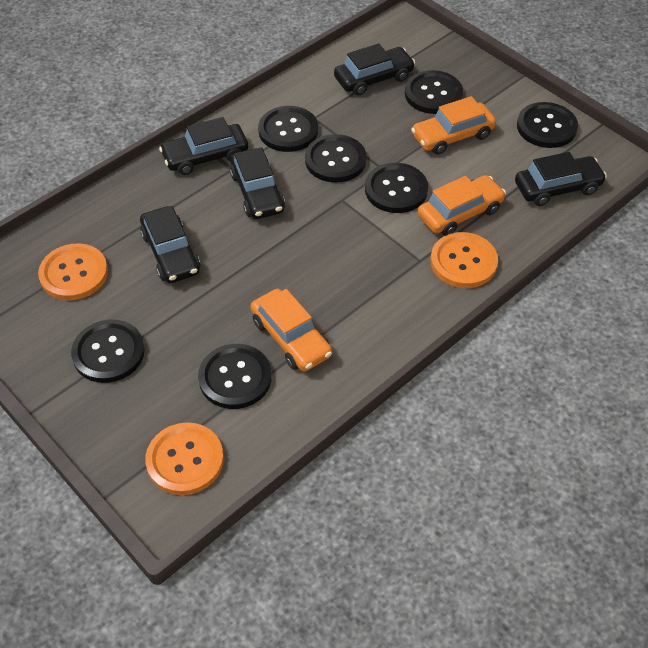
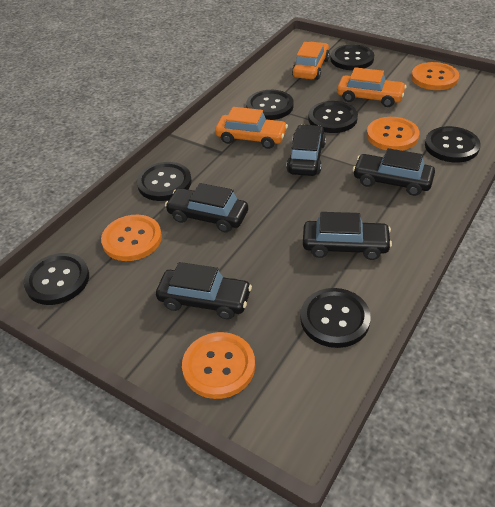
orange button: 3 -> 4

